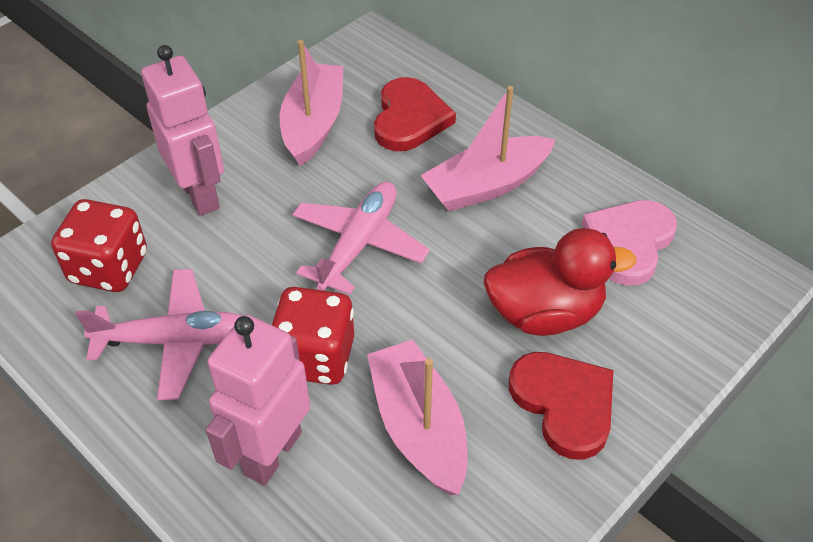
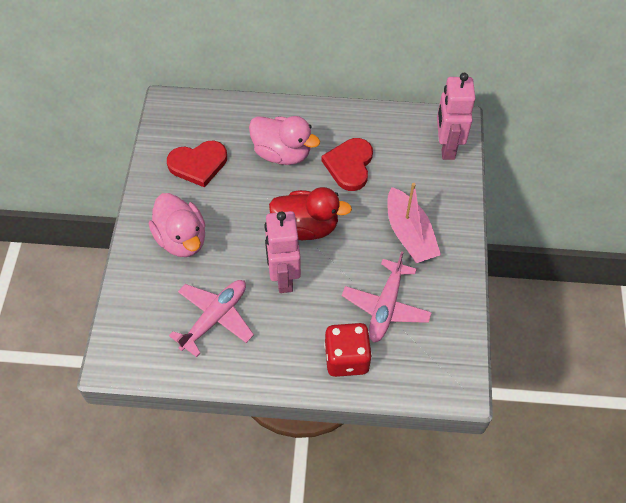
pink boat: 3 -> 1
pink duck: 0 -> 2
pink heart: 1 -> 0
red dice: 2 -> 1

